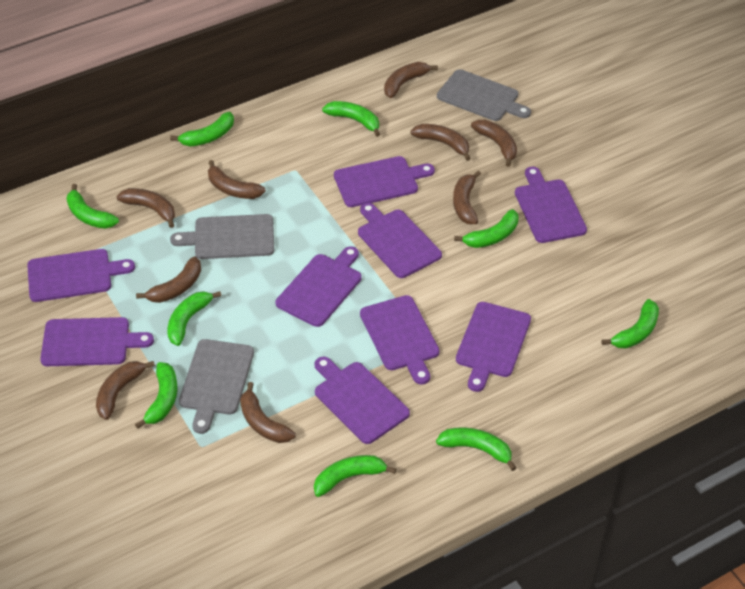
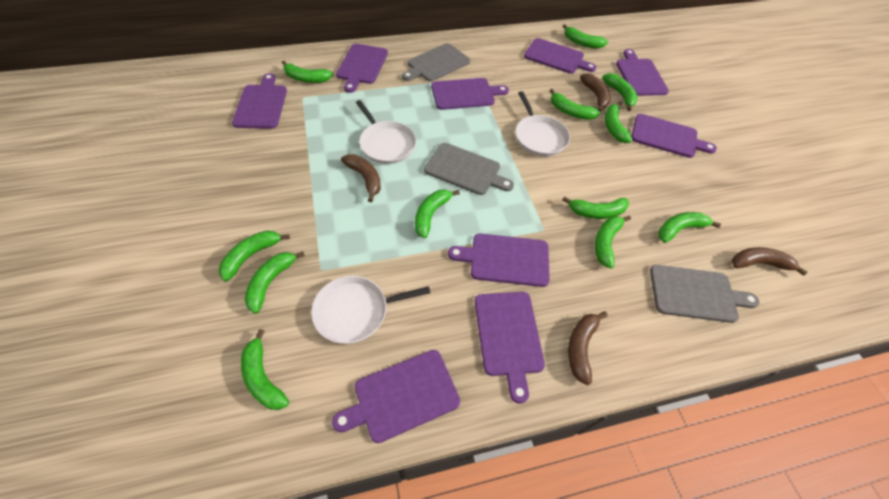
brown banana: 9 -> 4
green banana: 9 -> 12
white pan: 0 -> 3

